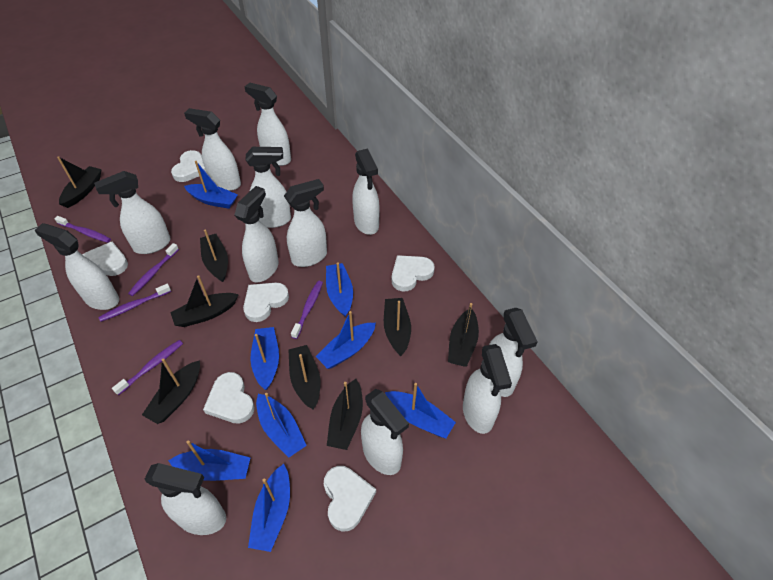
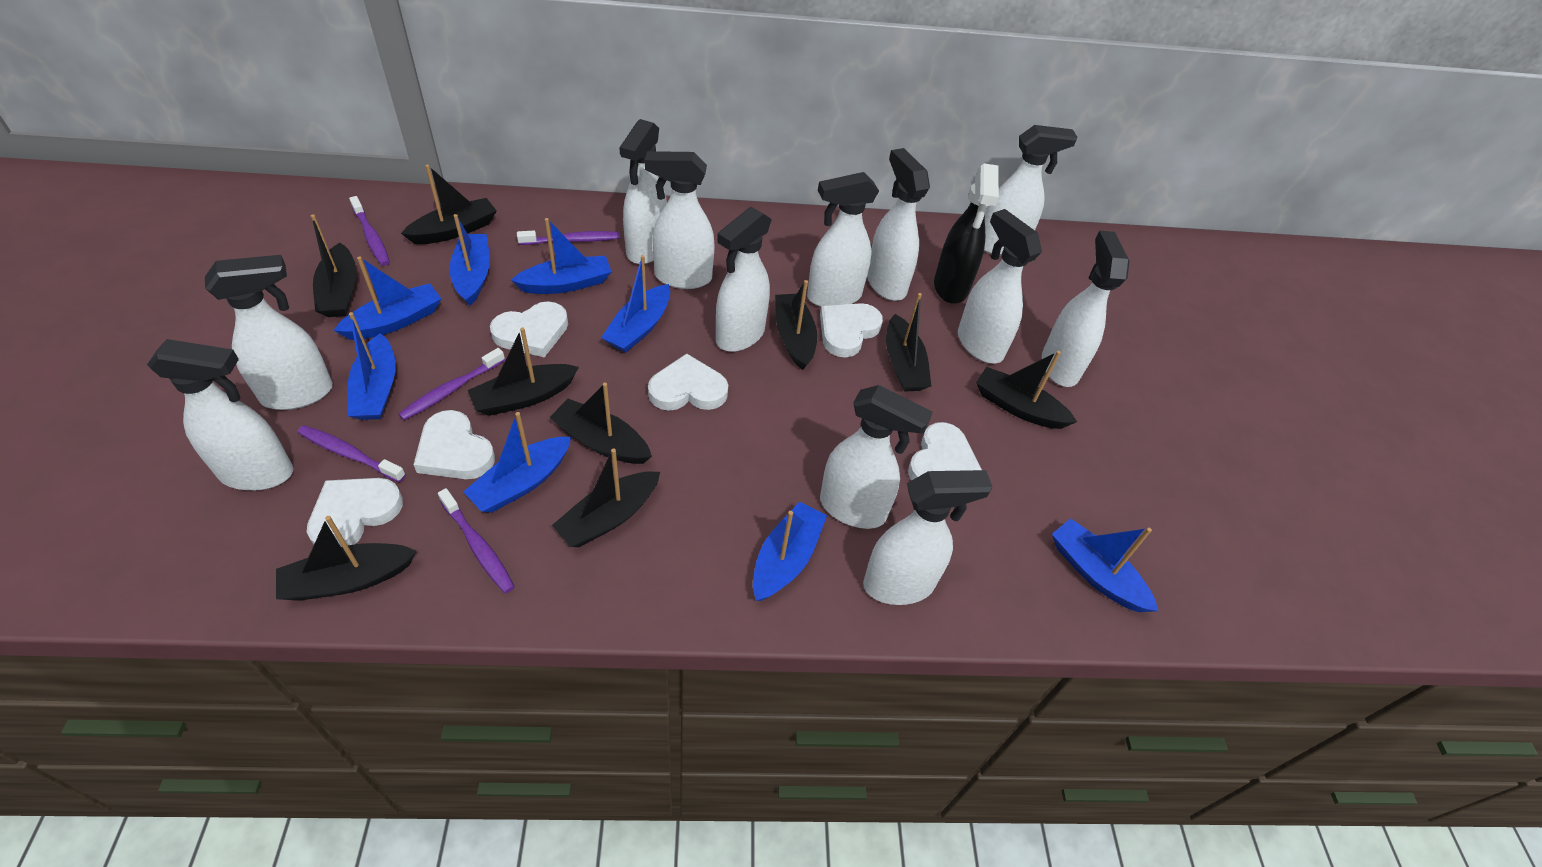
black boat: 8 -> 9
black spray bottle: 0 -> 1

